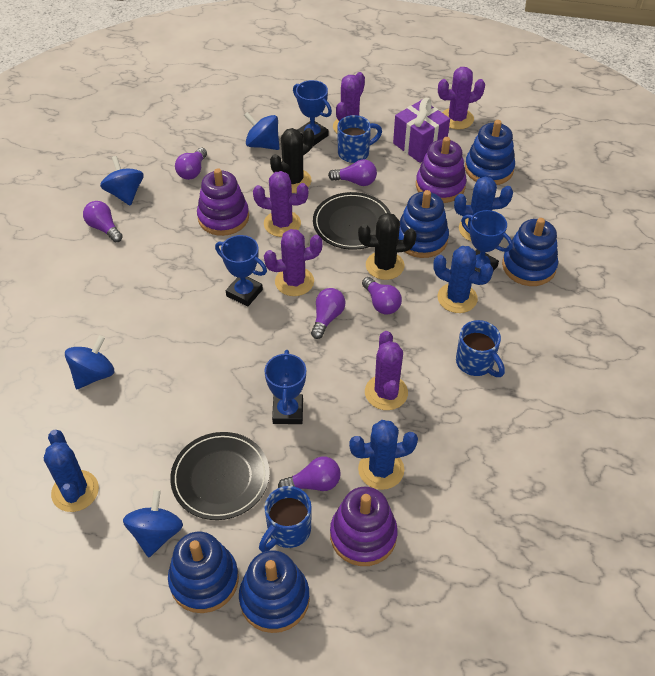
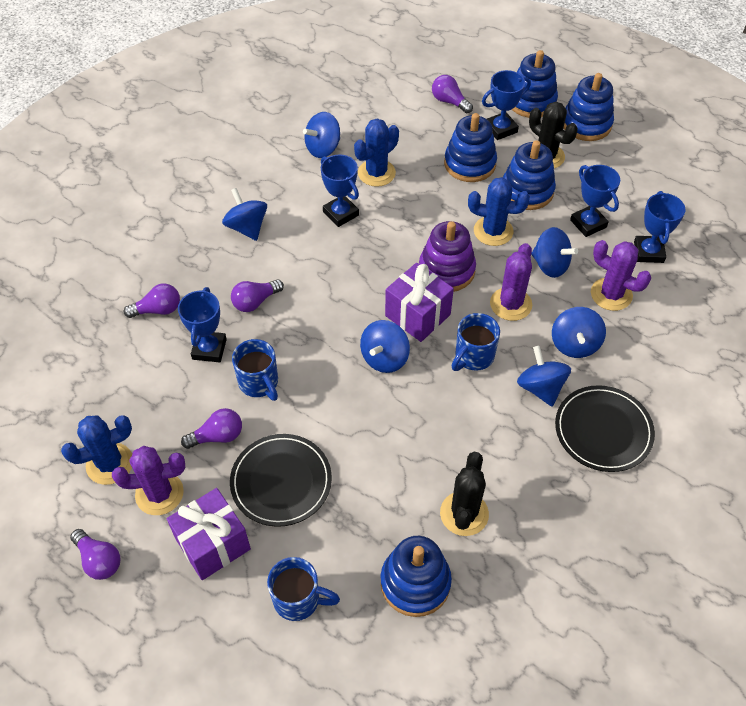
blue cactus: 4 -> 3
blue spinning top: 4 -> 6
blue trophy: 4 -> 5
purple cactus: 5 -> 3
purple gift: 1 -> 2
purple light bulb: 6 -> 5
purple stacking toy: 3 -> 1

